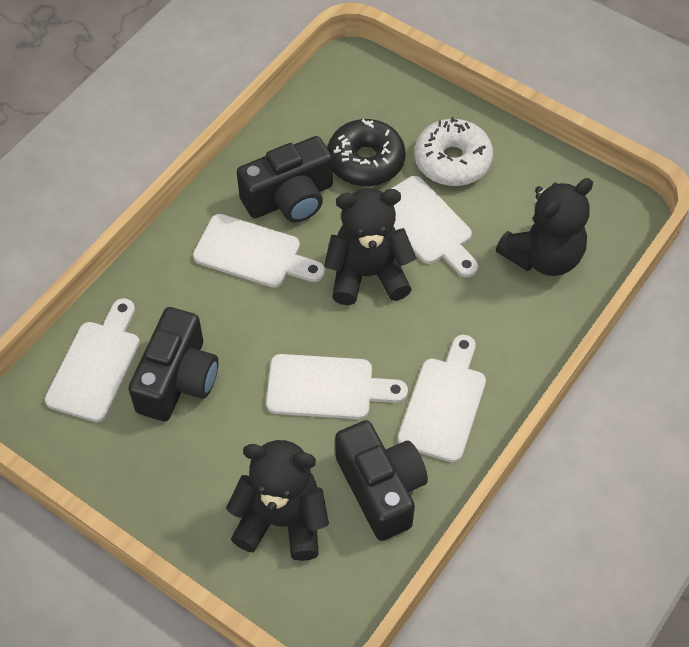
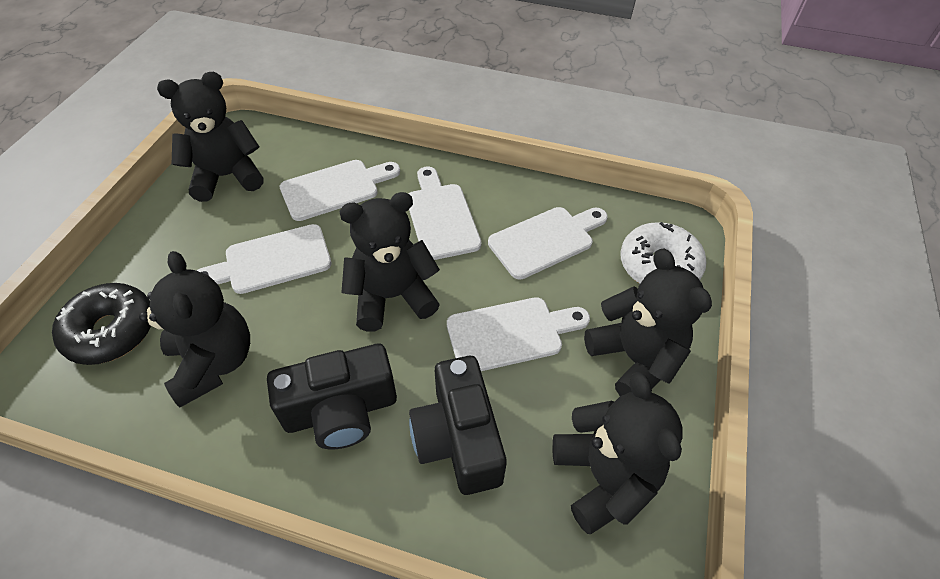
black camera: 3 -> 2
black teddy bear: 3 -> 5

